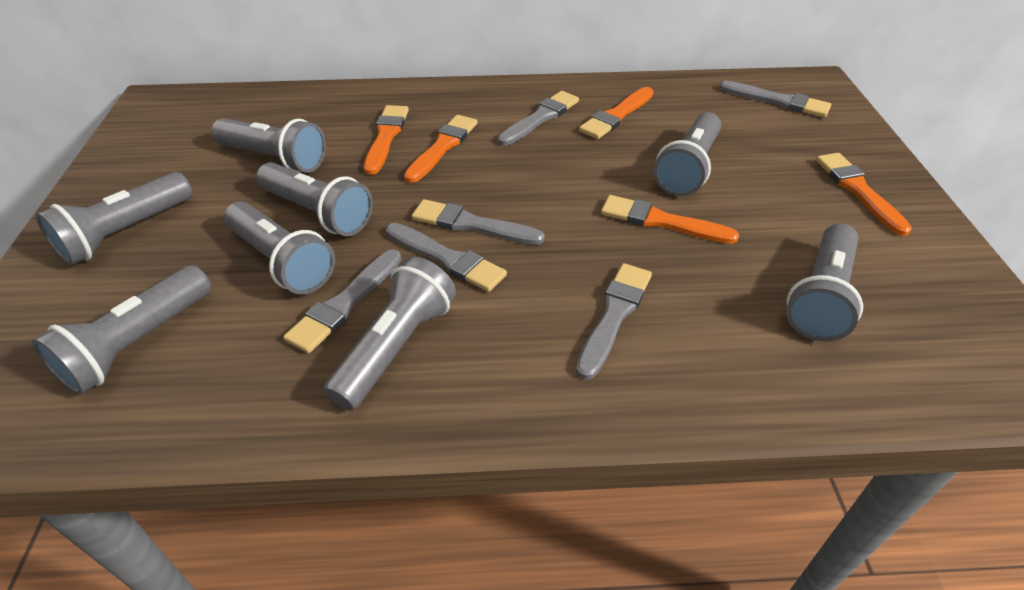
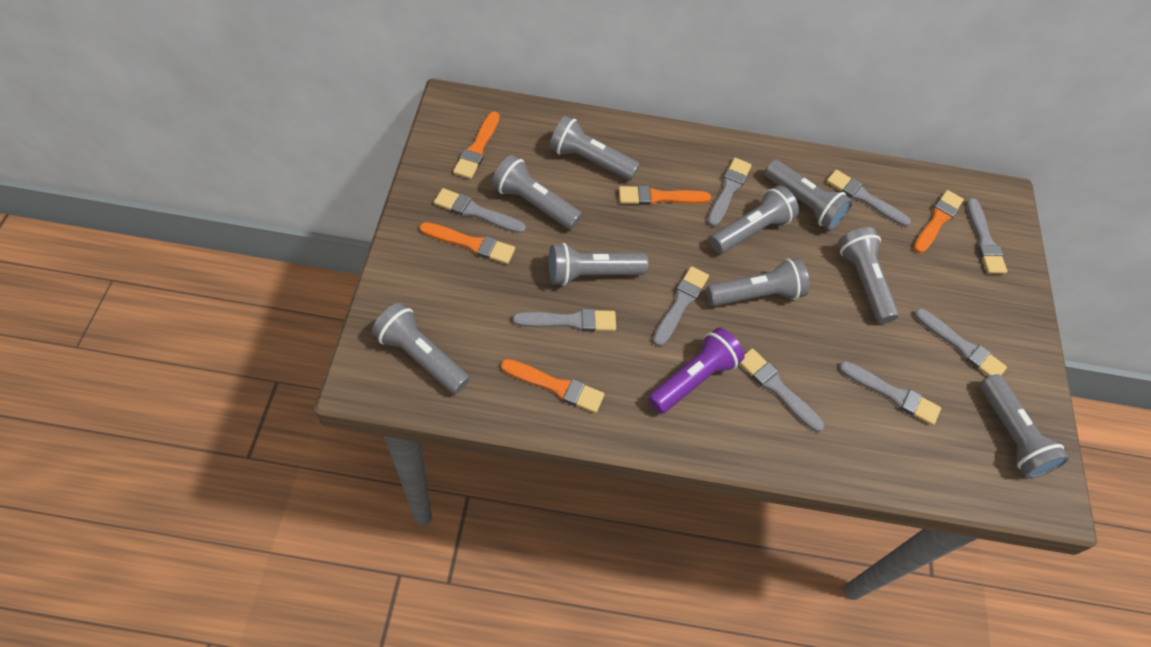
grey brush: 6 -> 9
grey flashlight: 8 -> 9
purple flashlight: 0 -> 1

